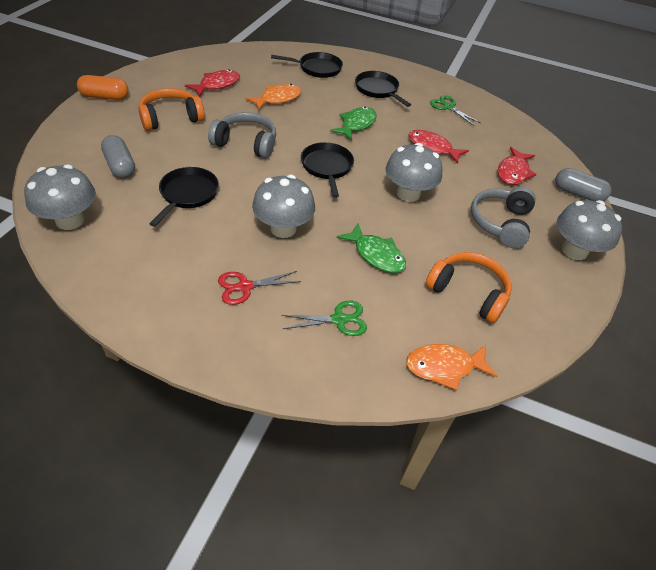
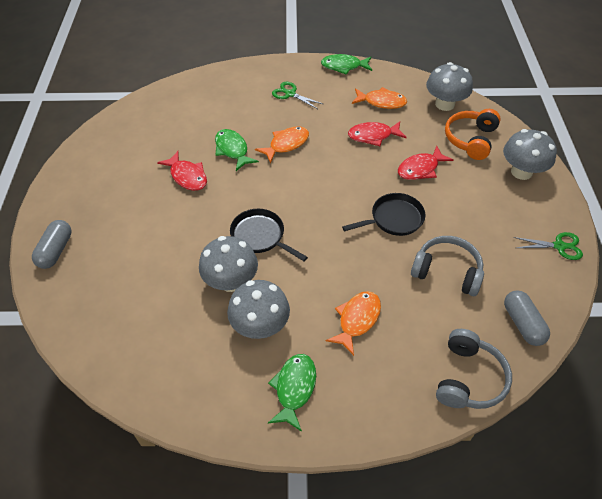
black pan: 4 -> 2
green fish: 2 -> 3
orange capsule: 1 -> 0
orange fish: 2 -> 3
orange headphones: 2 -> 1
red scissors: 1 -> 0

